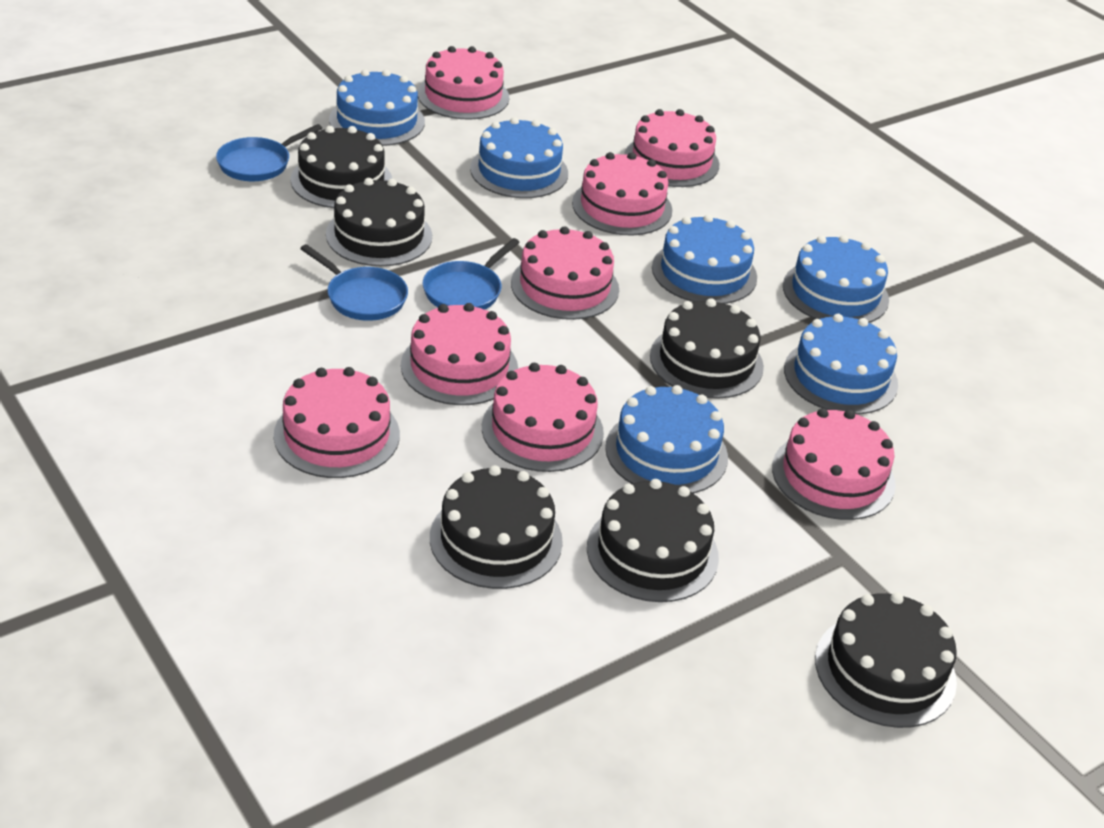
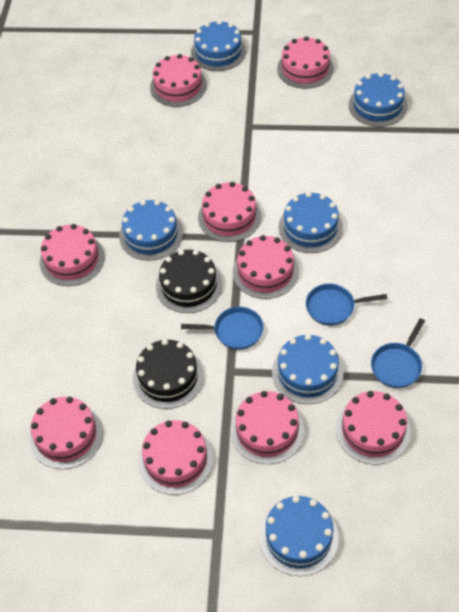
black cake: 6 -> 2
pink cake: 8 -> 9

